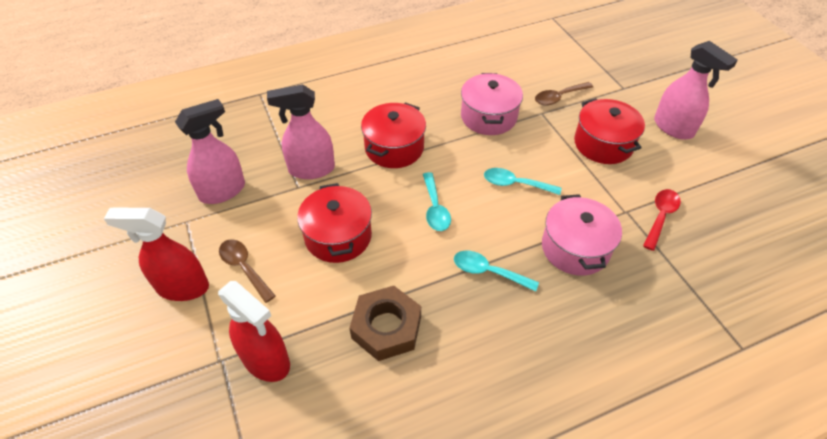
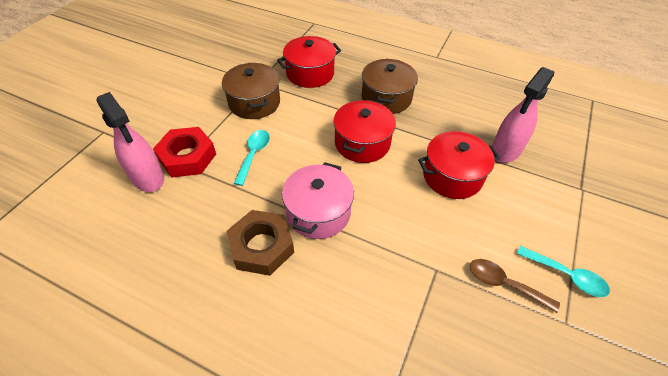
brown pot: 0 -> 2
brown spoon: 2 -> 1
pink pot: 2 -> 1
pink spray bottle: 3 -> 2
red nut: 0 -> 1
red spoon: 1 -> 0
red spray bottle: 2 -> 0
turquoise spoon: 3 -> 2

